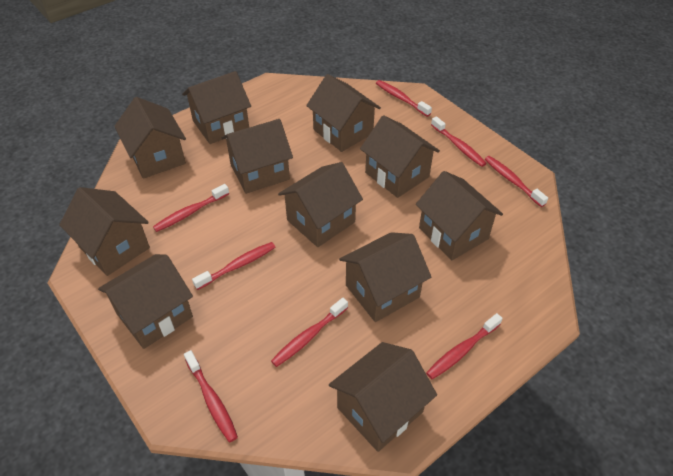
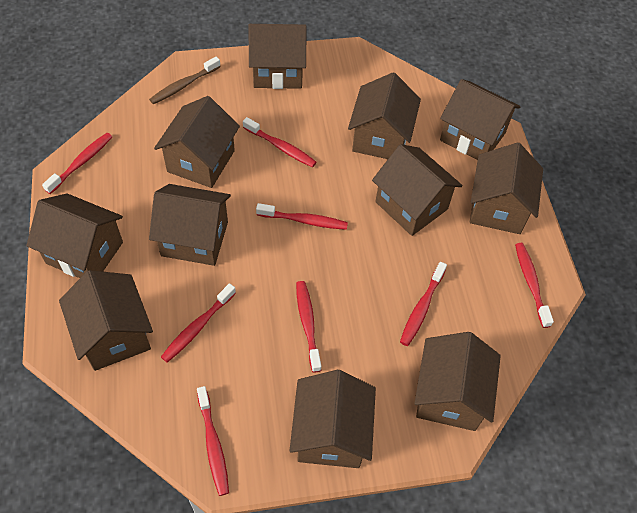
brown toothbrush: 0 -> 1

